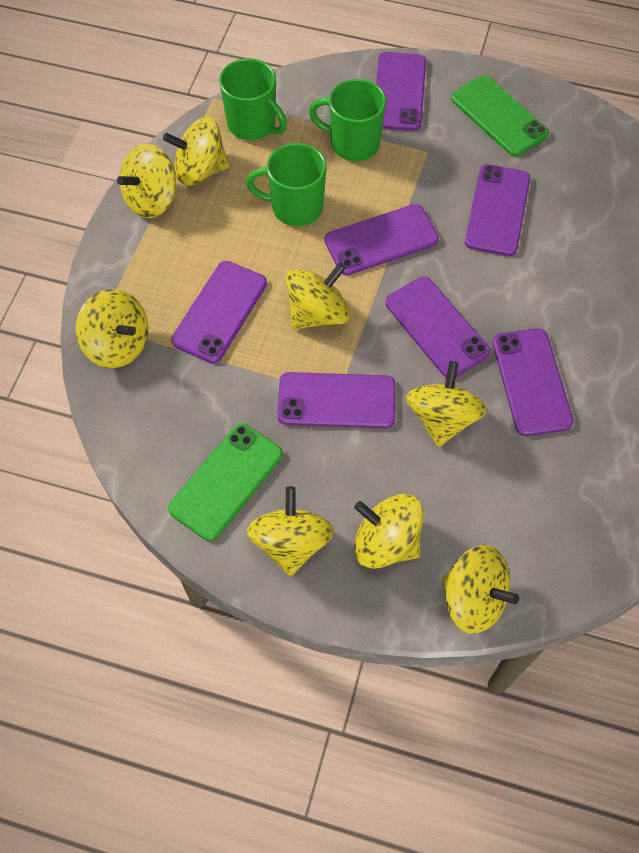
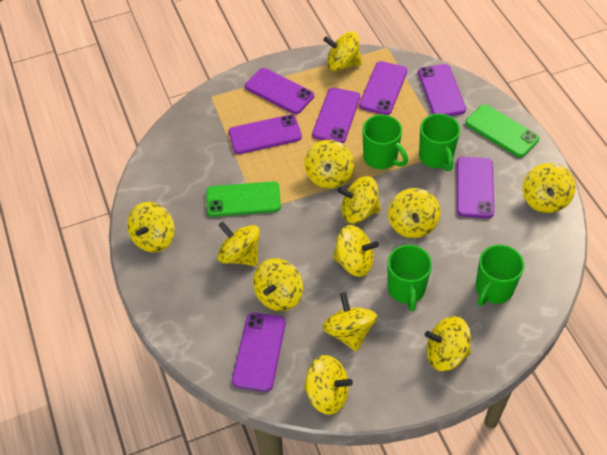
green mug: 3 -> 4
yellow spinning top: 8 -> 12

